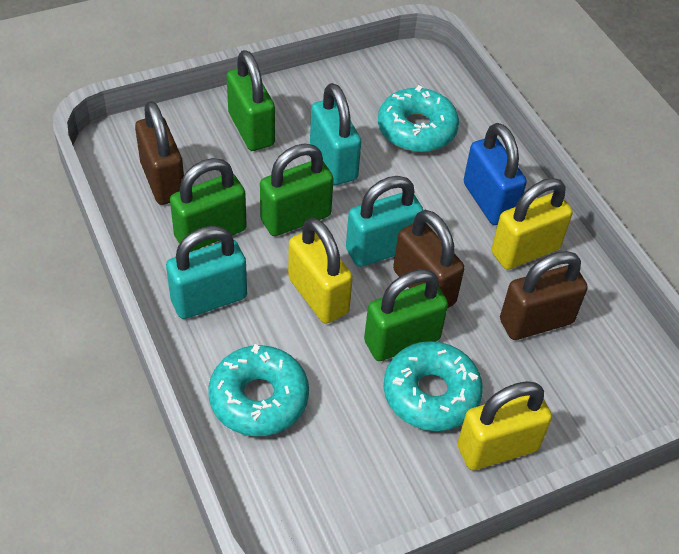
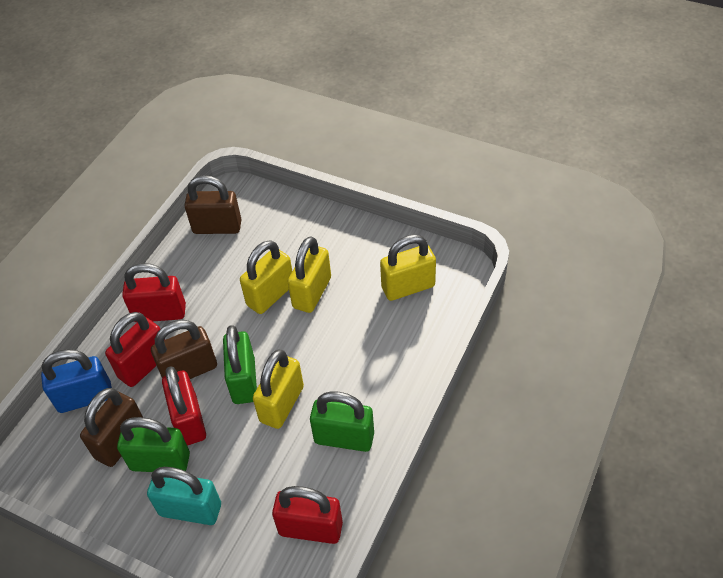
green padlock: 4 -> 3
red padlock: 0 -> 4
turquoise donut: 3 -> 0
turquoise padlock: 3 -> 1
yellow padlock: 3 -> 4

